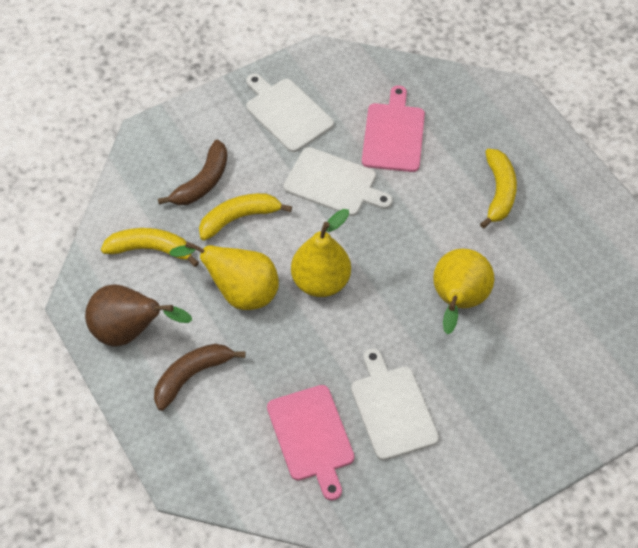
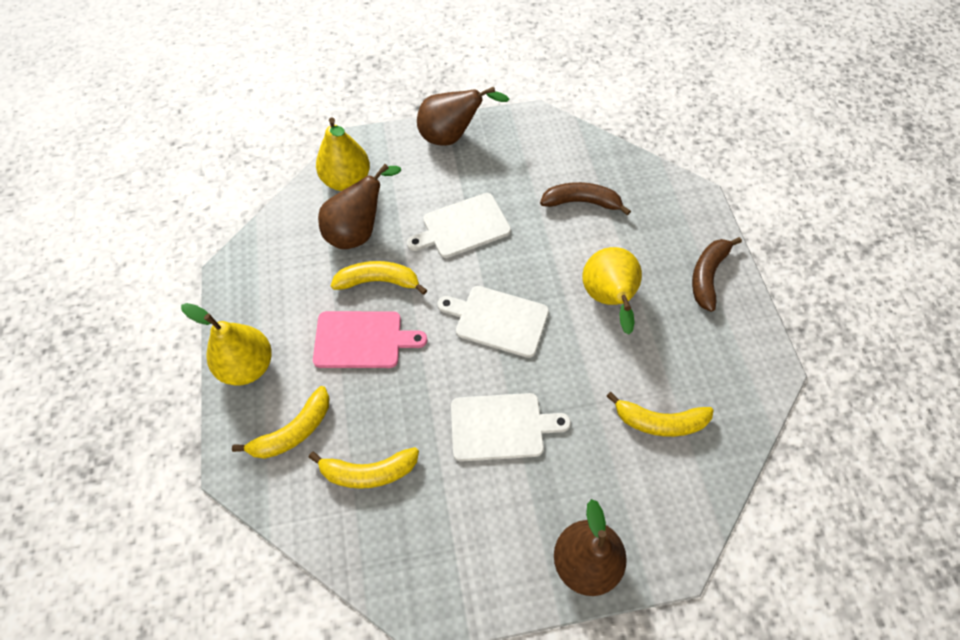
brown pear: 1 -> 3
pink cutting board: 2 -> 1
yellow banana: 3 -> 4

